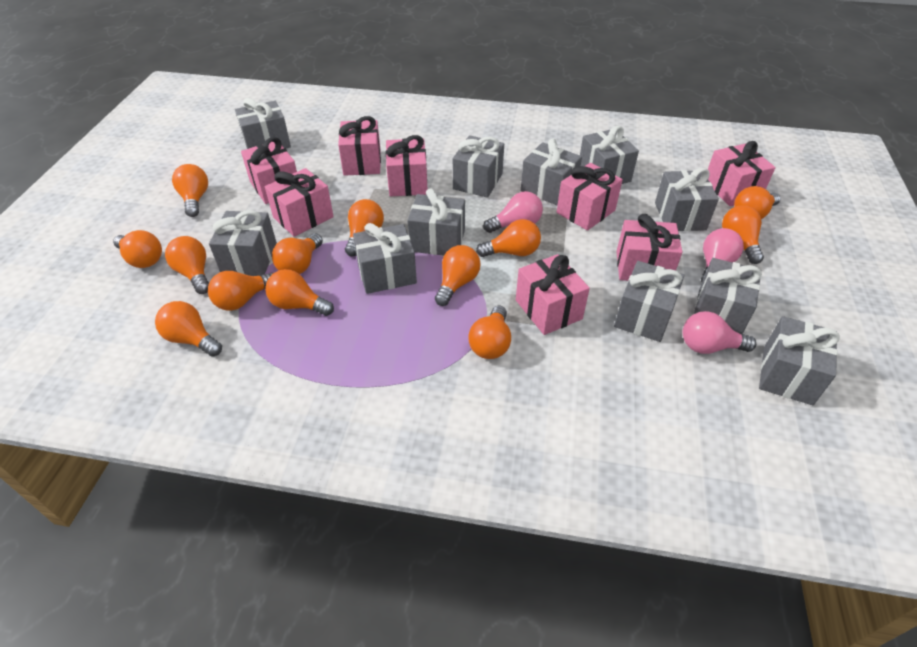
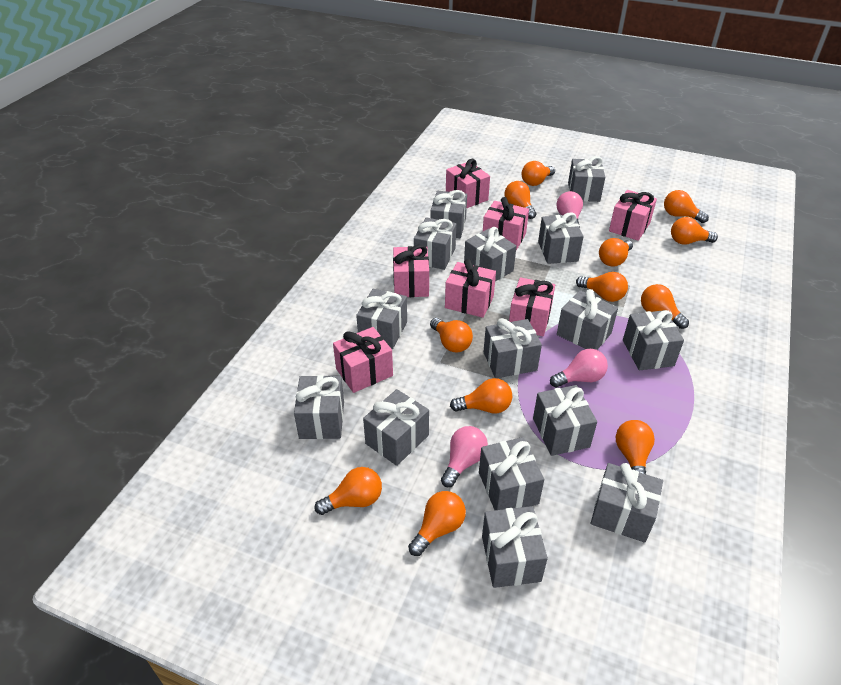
grey gift: 11 -> 15
orange light bulb: 13 -> 12
pink gift: 8 -> 7

